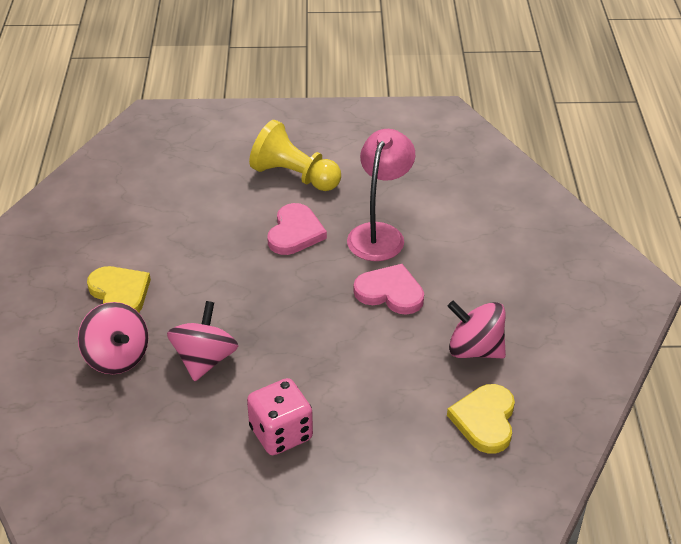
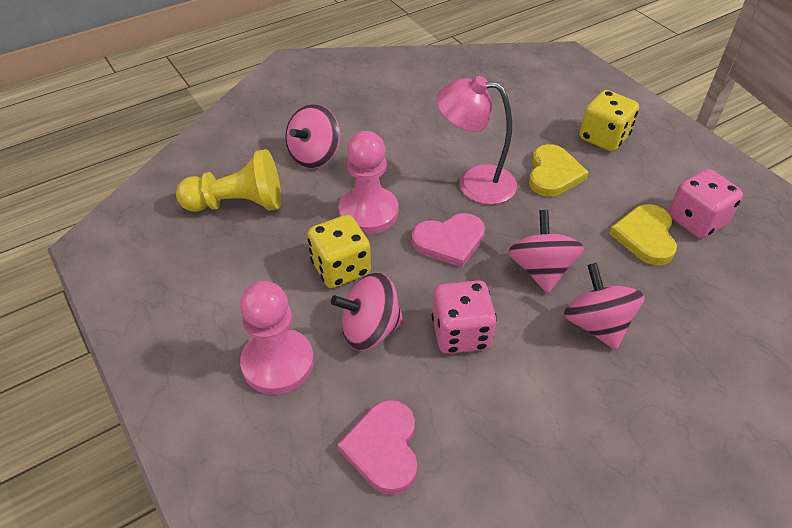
pink dice: 1 -> 2
pink pawn: 0 -> 2
pink spinning top: 3 -> 4
yellow dice: 0 -> 2

